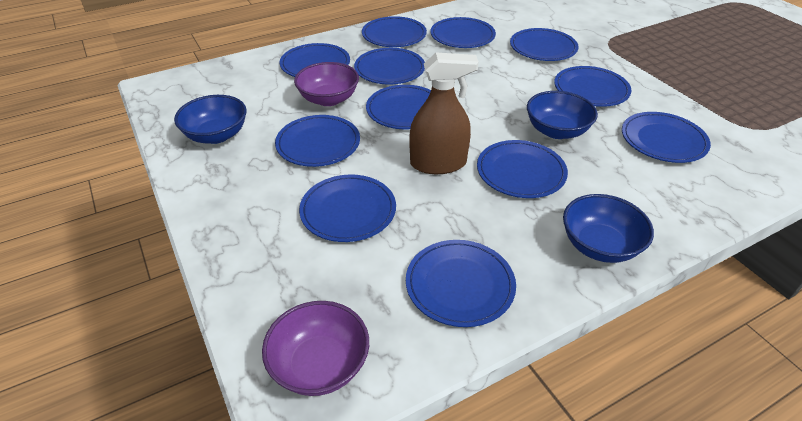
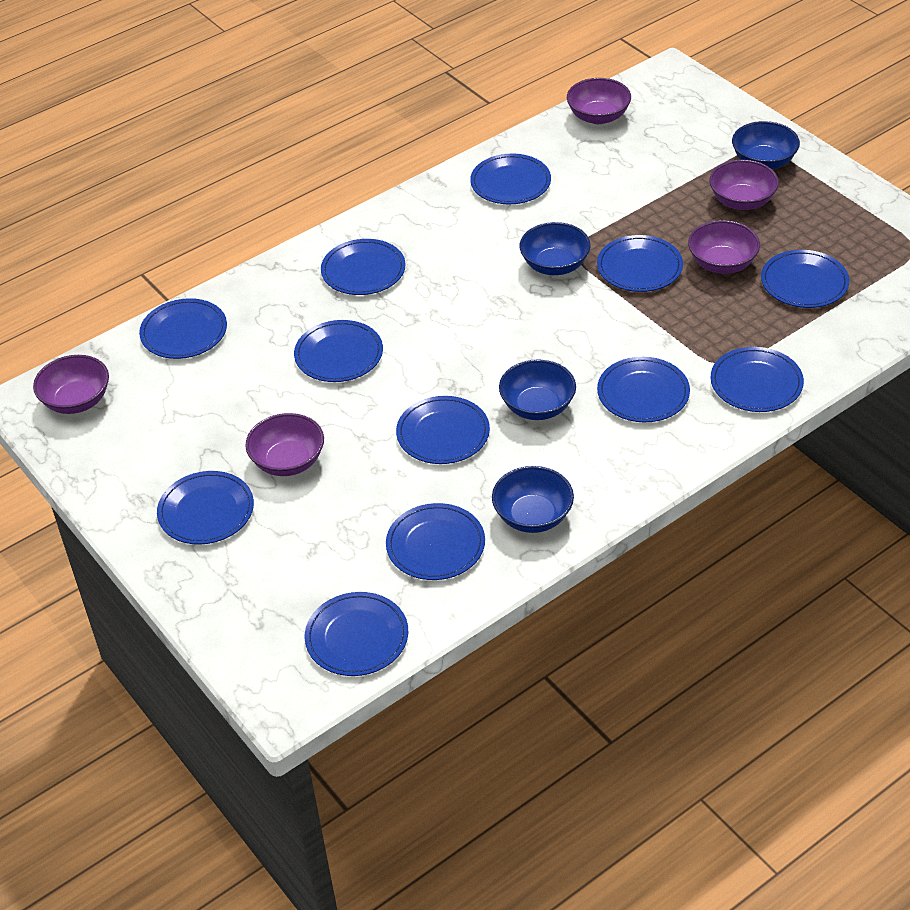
blue bowl: 3 -> 4
brown spray bottle: 1 -> 0
purple bowl: 2 -> 5

